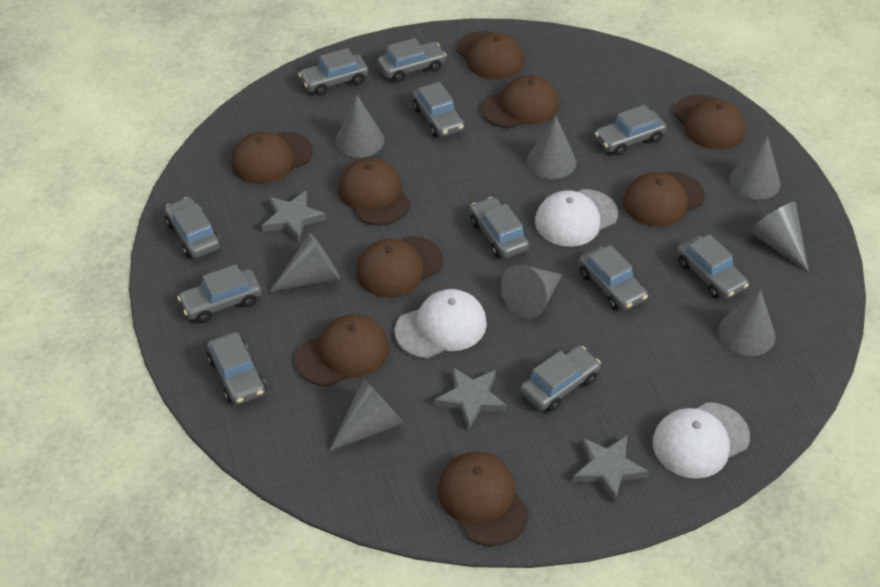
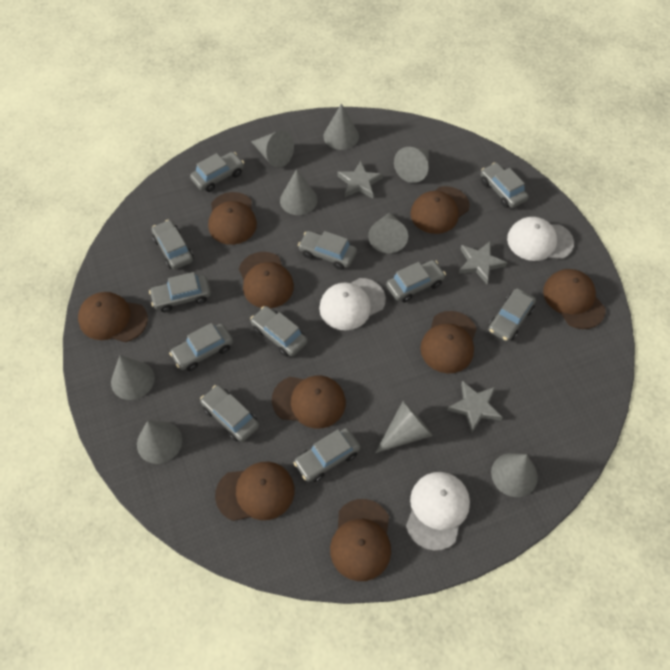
grey cone: 8 -> 9

